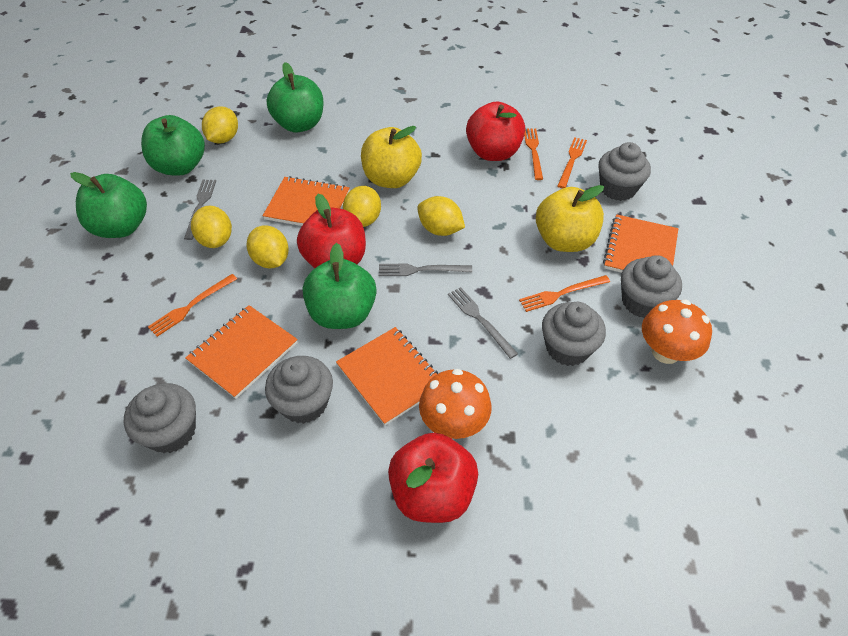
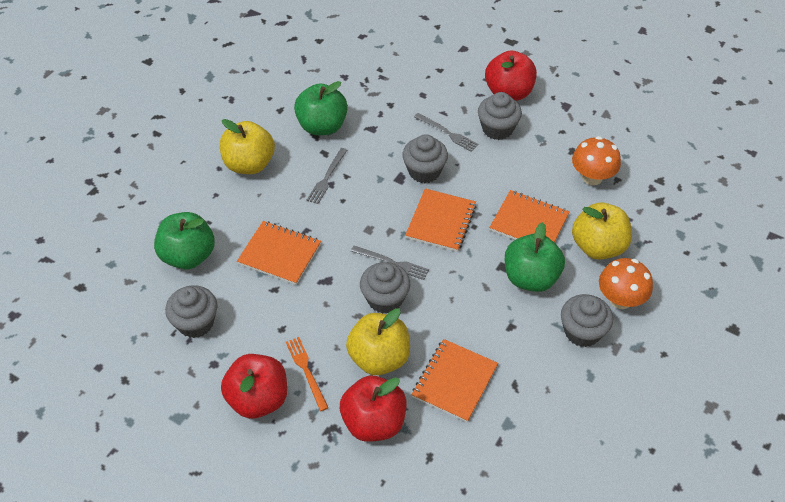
green apple: 4 -> 3
orange fork: 4 -> 1
yellow apple: 2 -> 3
yellow lemon: 5 -> 0

